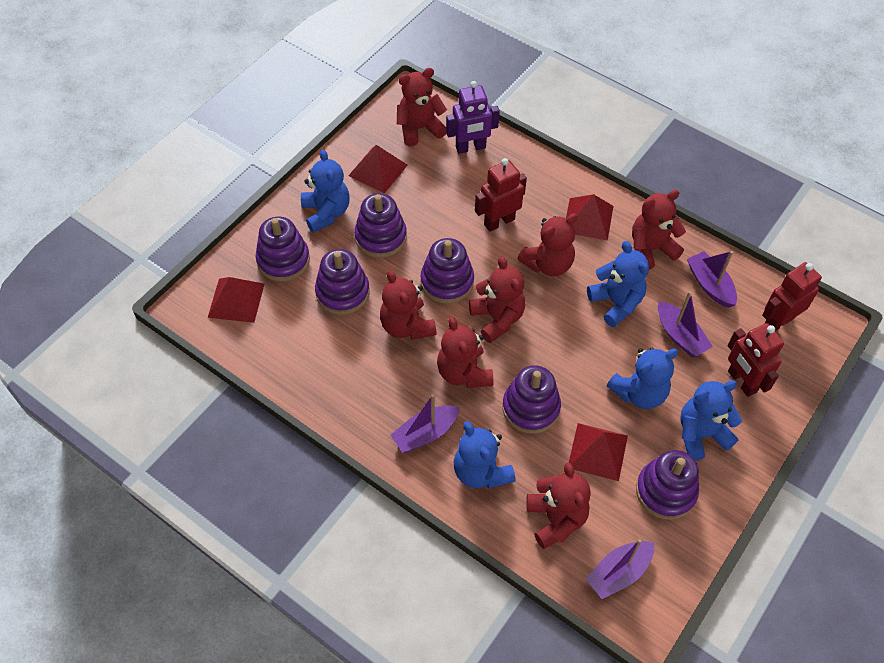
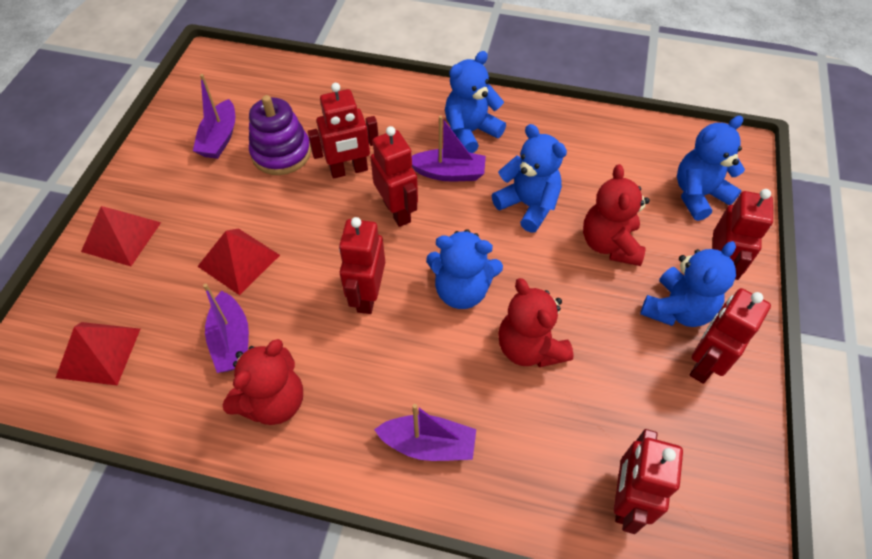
purple robot: 1 -> 0
purple stacking toy: 6 -> 1
red pyramid: 4 -> 3
red robot: 3 -> 6
red teddy bear: 7 -> 3

